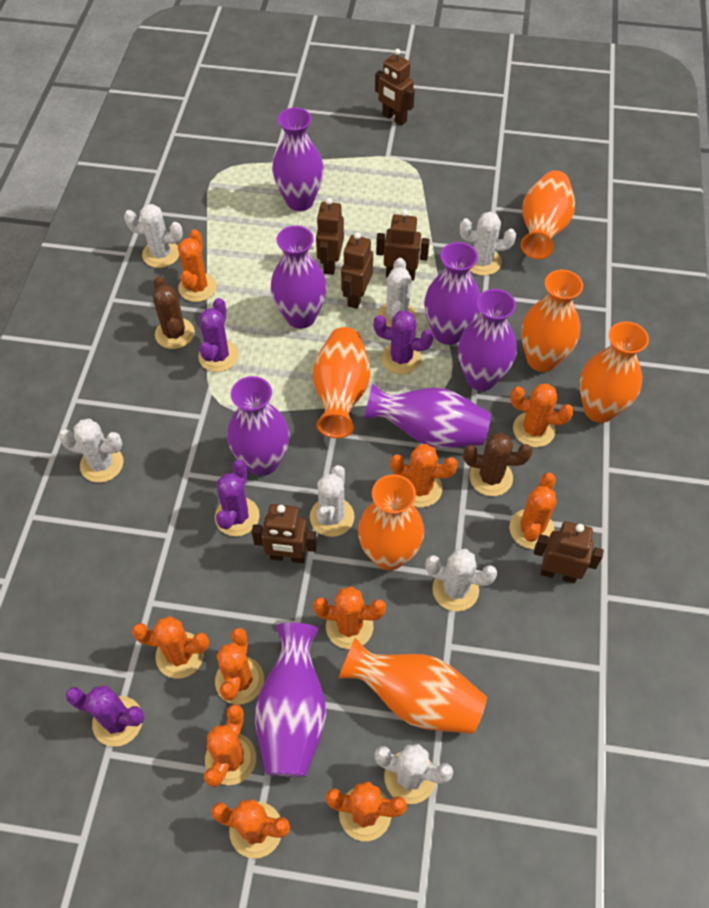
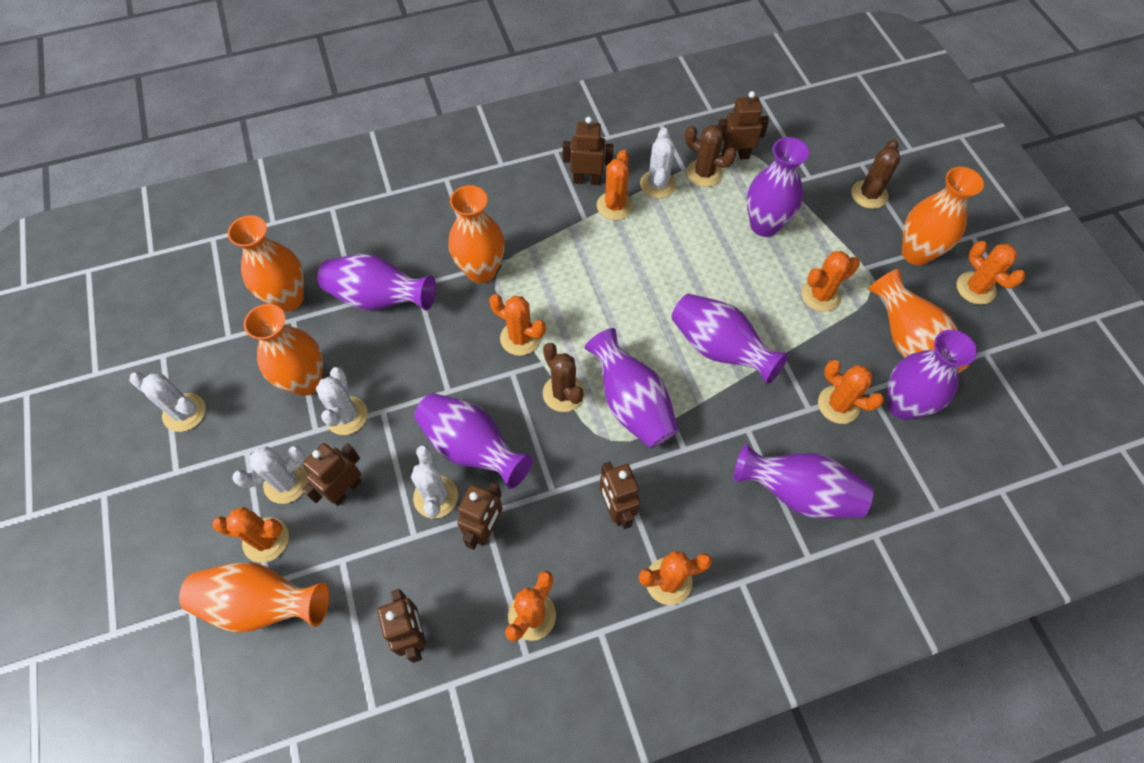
brown cactus: 2 -> 3
orange cactus: 10 -> 8
purple cactus: 4 -> 0
white cactus: 7 -> 5

